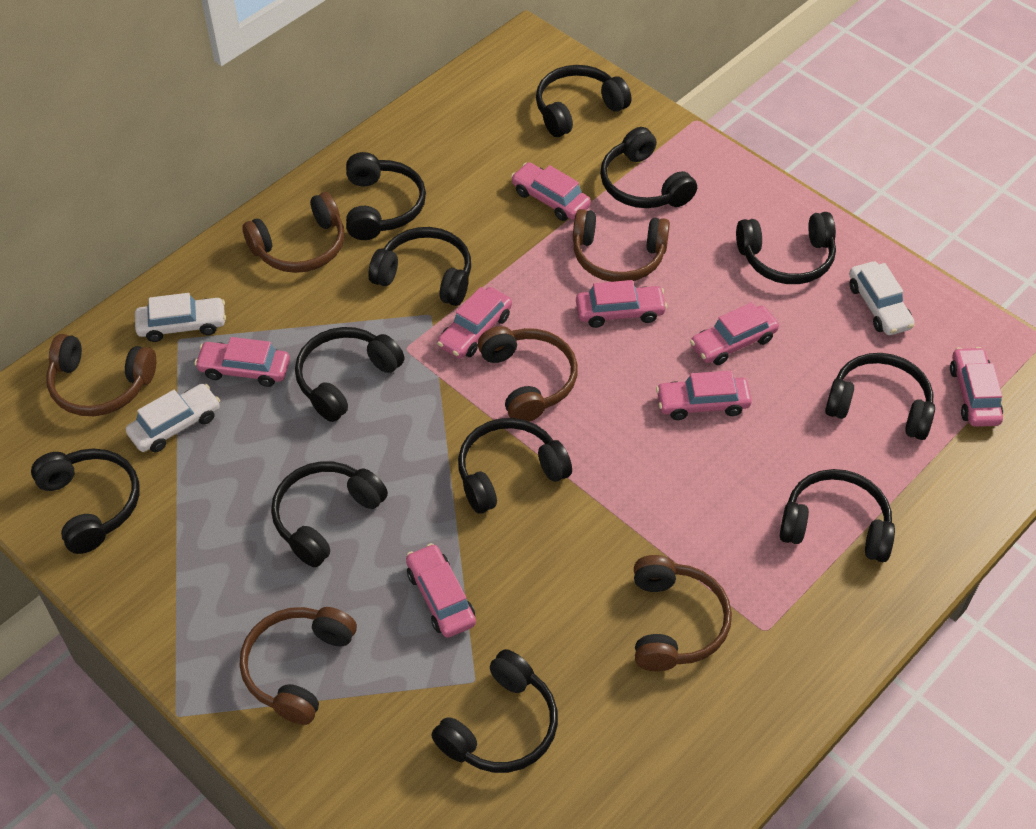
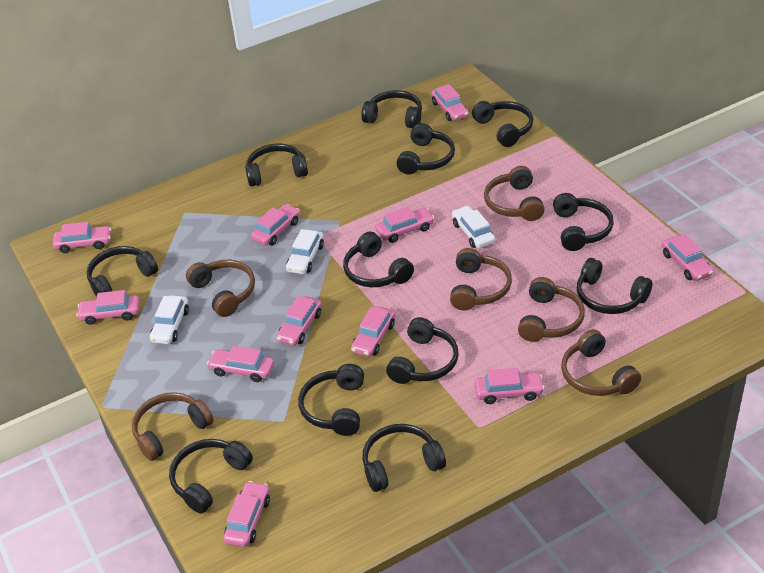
pink car: 8 -> 11

